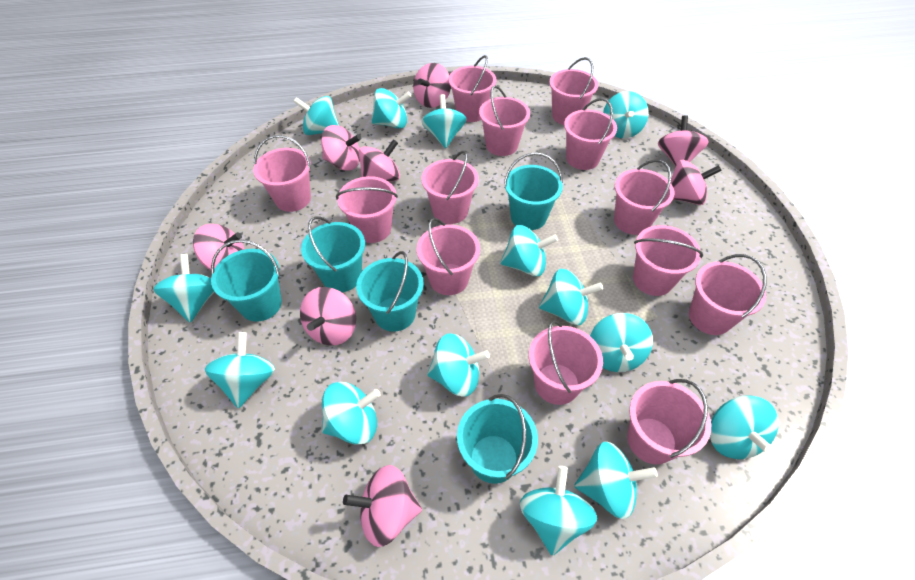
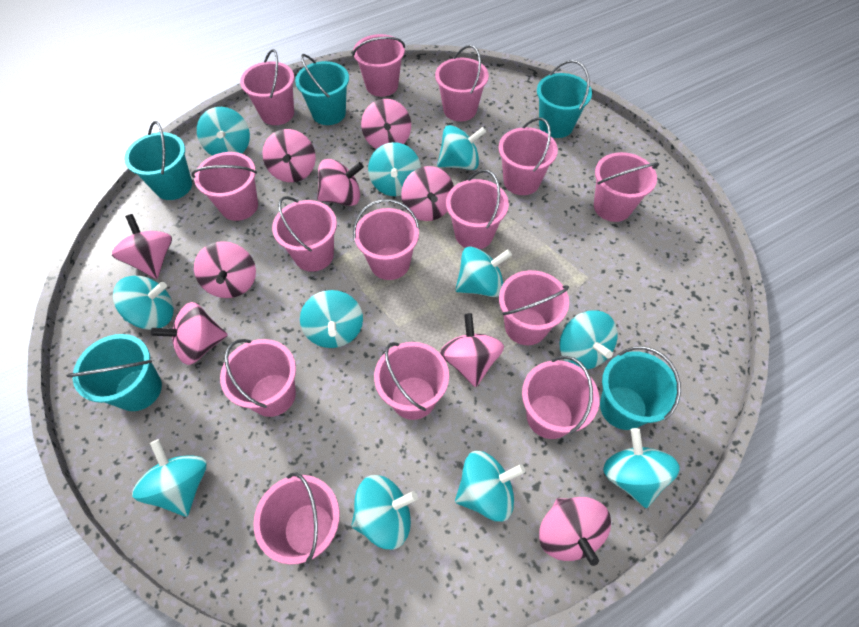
pink bucket: 13 -> 14
pink spinning top: 8 -> 9
turquoise spinning top: 14 -> 11

